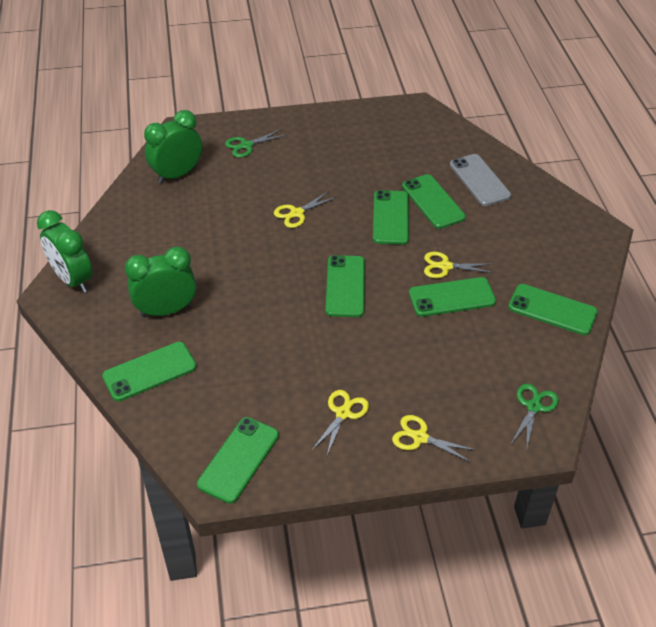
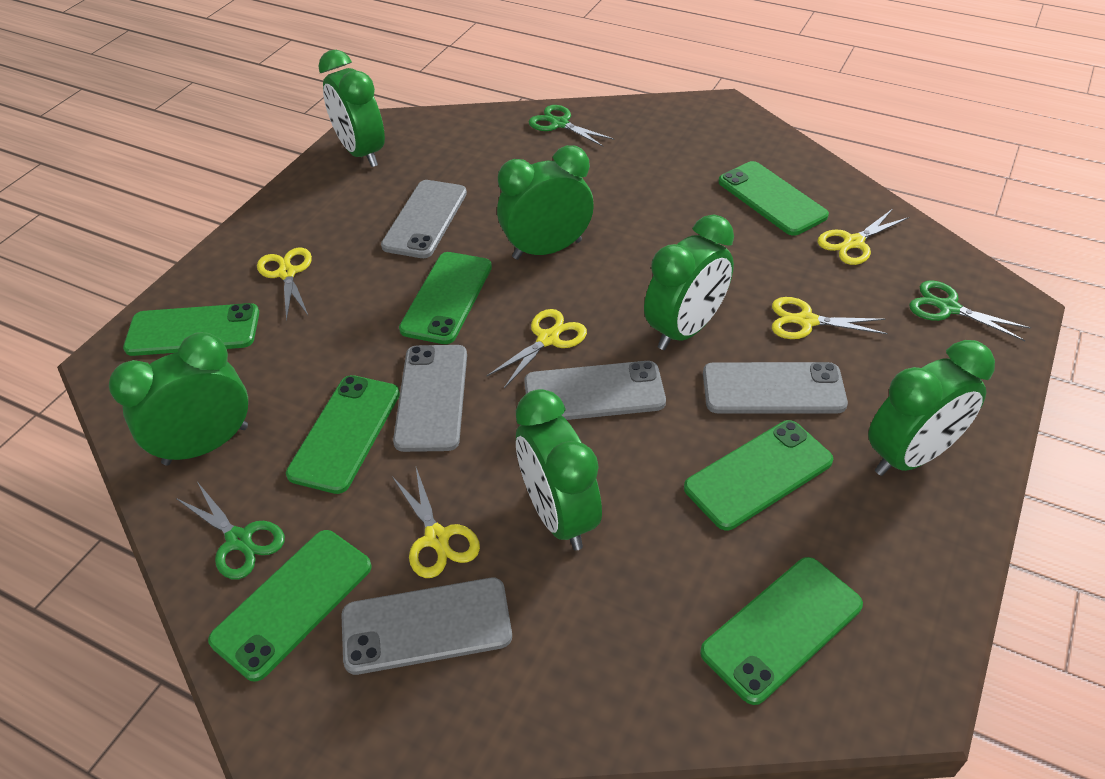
green clock: 3 -> 6
green scissors: 2 -> 3
grey phone: 1 -> 5
yellow scissors: 4 -> 5

